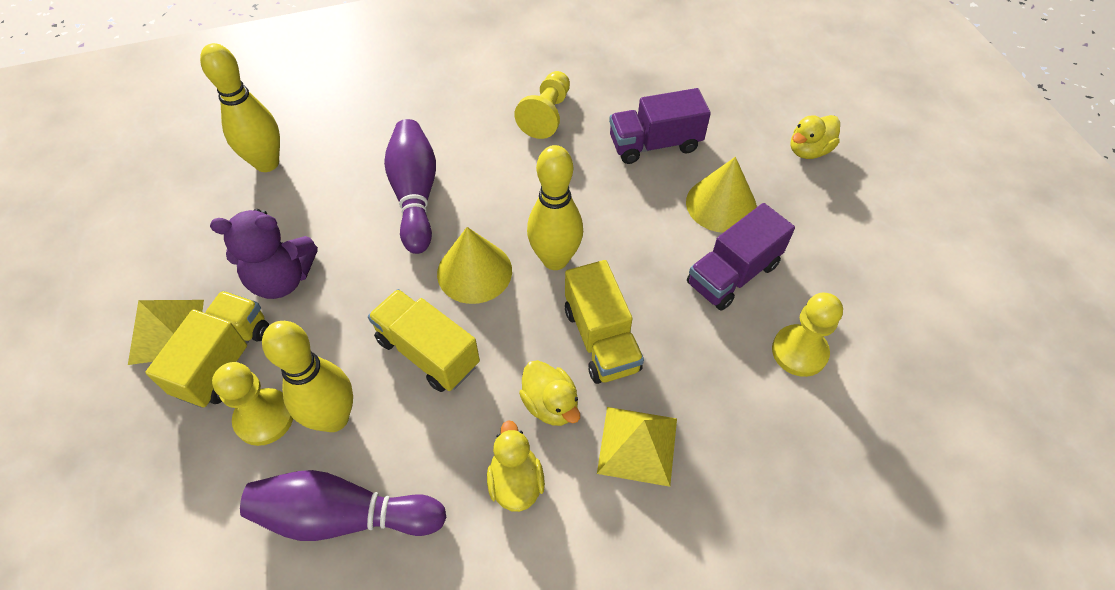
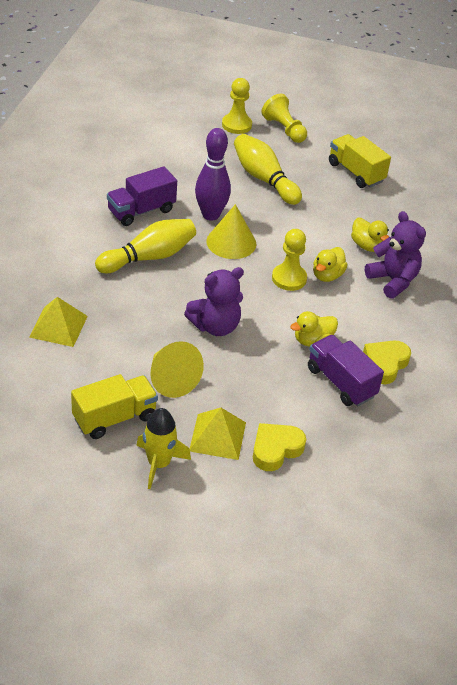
purple bowling pin: 2 -> 1
purple teddy bear: 1 -> 2
yellow bowling pin: 3 -> 2
yellow heart: 0 -> 2
yellow rocket: 0 -> 1
yellow truck: 3 -> 2

